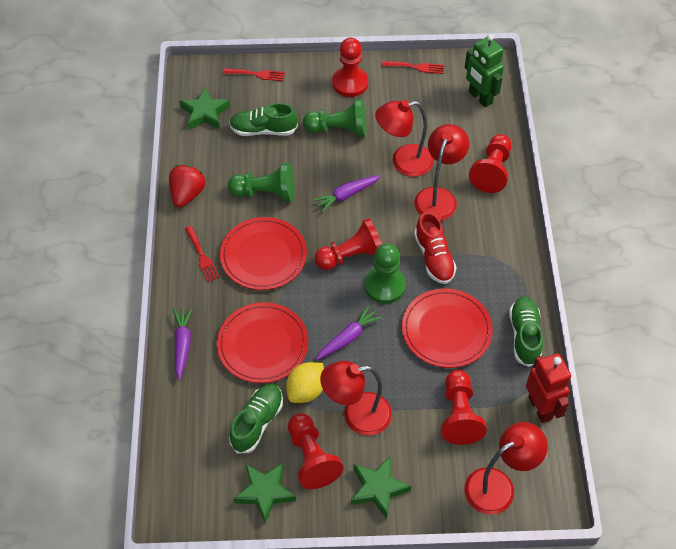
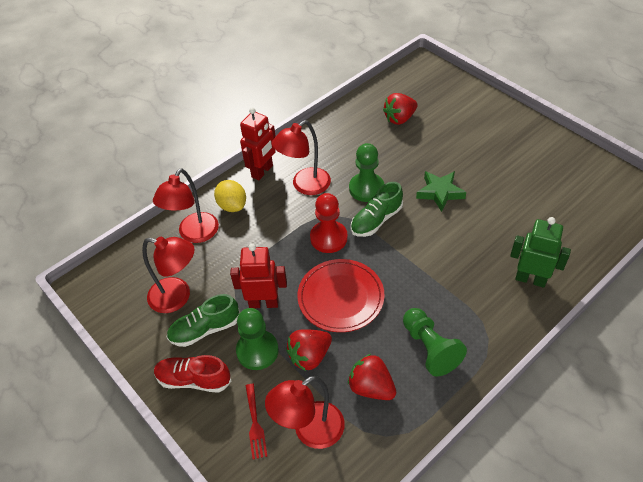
green shoe: 3 -> 2
green star: 3 -> 1
purple carrot: 3 -> 0
red fork: 3 -> 1
red pawn: 5 -> 1
red plate: 3 -> 1
red robot: 1 -> 2
red strawberry: 1 -> 3

